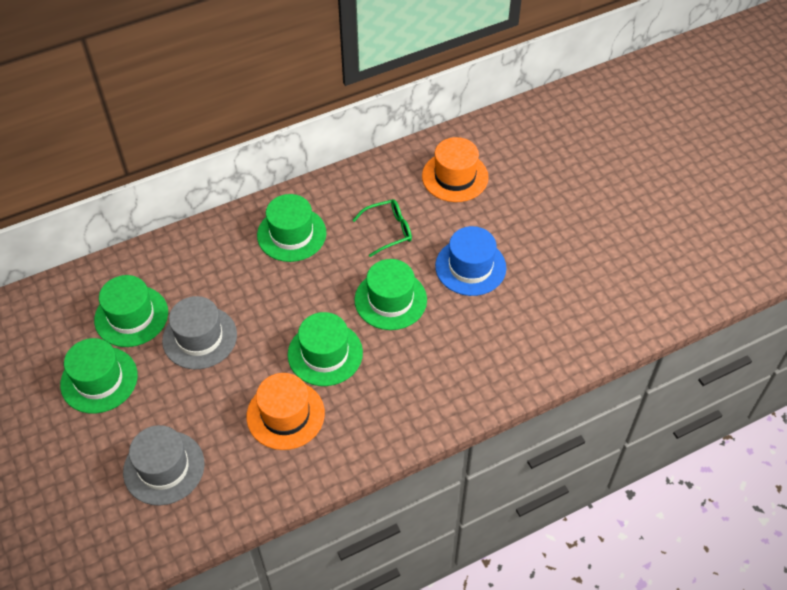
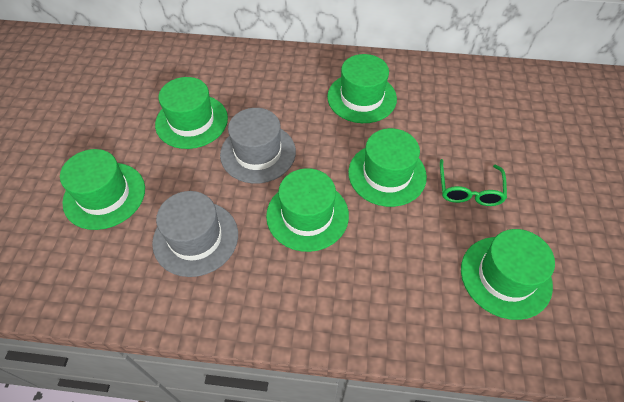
blue hat: 1 -> 0
green hat: 5 -> 6
orange hat: 2 -> 0

